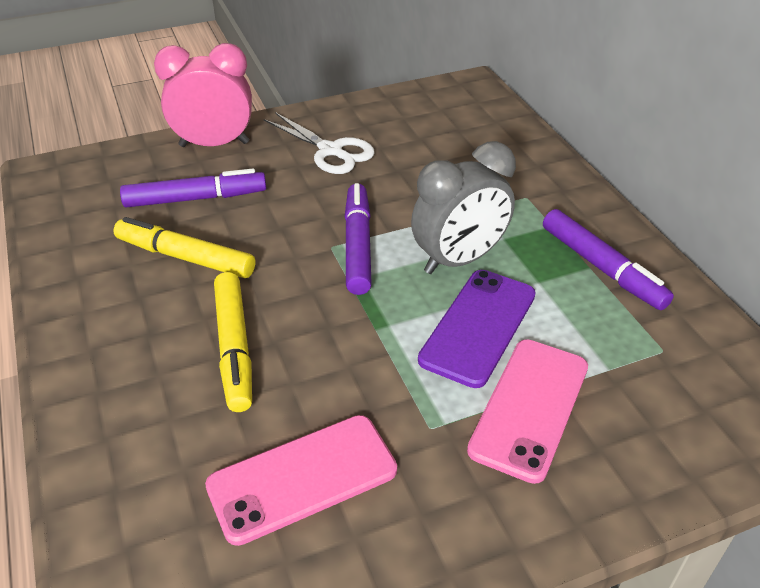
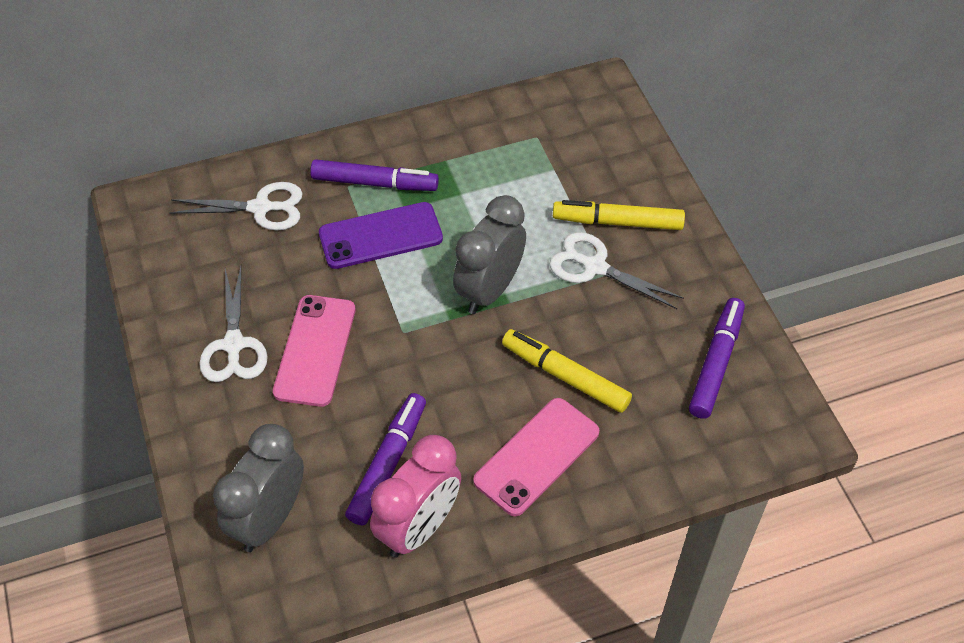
grey clock: 1 -> 2
white scissors: 1 -> 3

